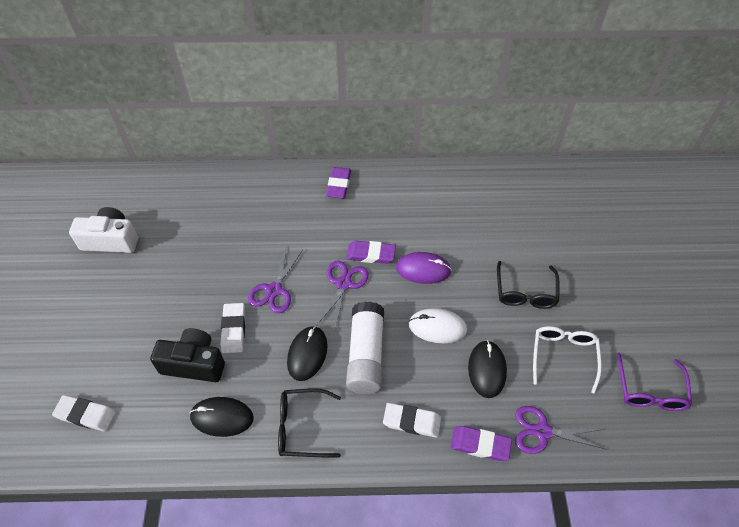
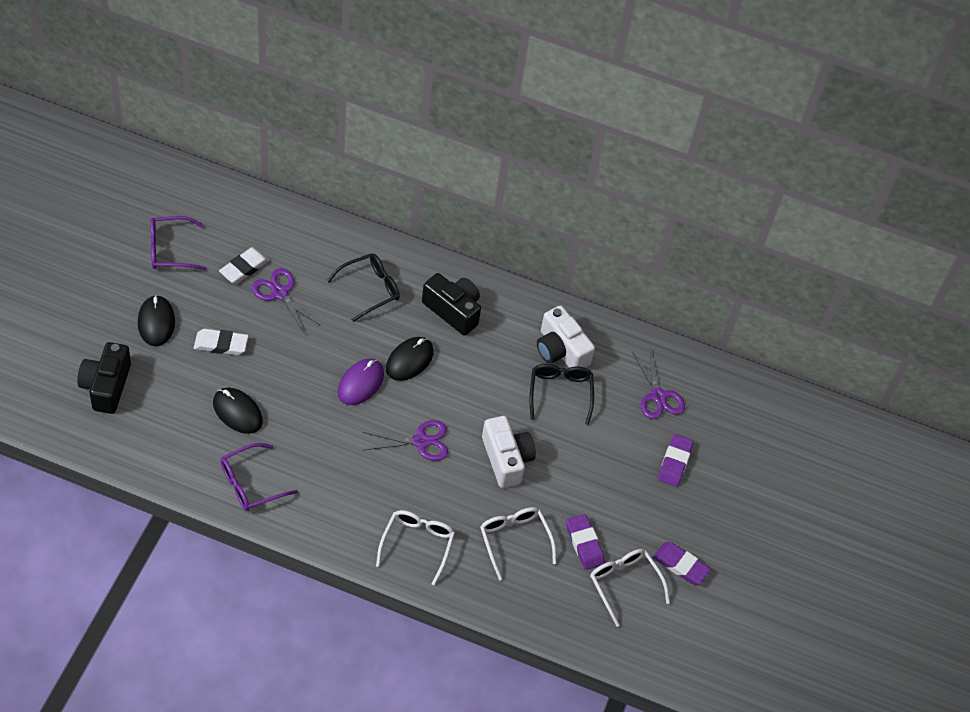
black camera: 1 -> 2
purple glasses: 1 -> 2
white camera: 1 -> 2
white eraser: 3 -> 2
white glasses: 1 -> 3
white glue stick: 1 -> 0
white mouse: 1 -> 0

